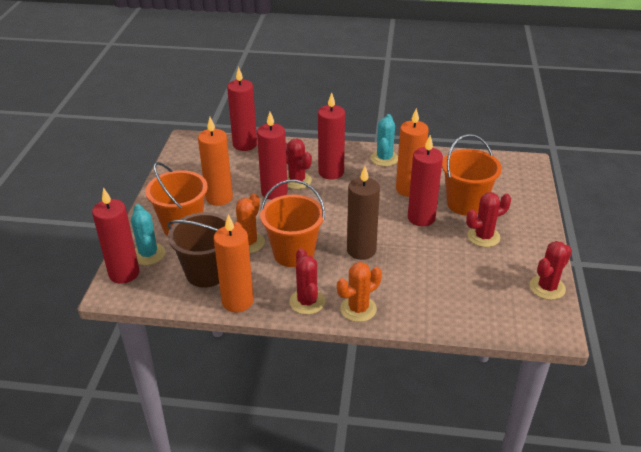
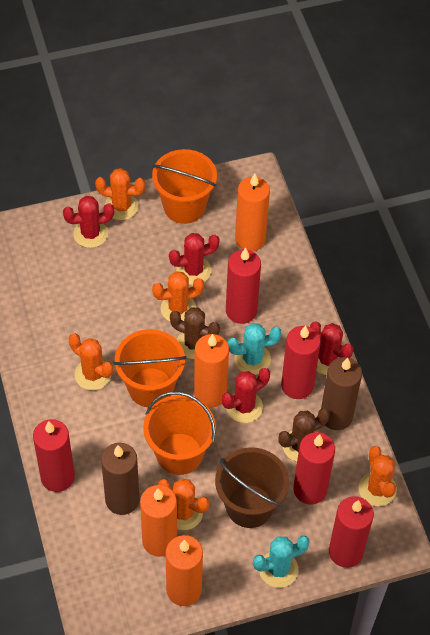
brown cactus: 0 -> 2
brown candle: 1 -> 2
orange cactus: 2 -> 5
orange candle: 3 -> 4

